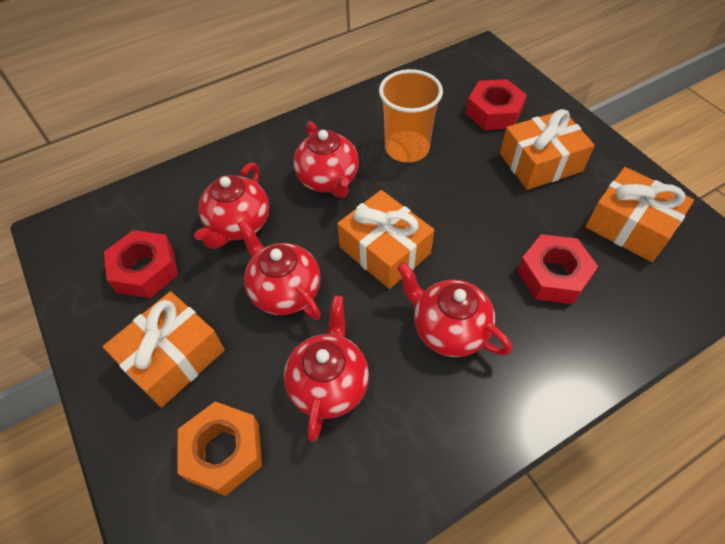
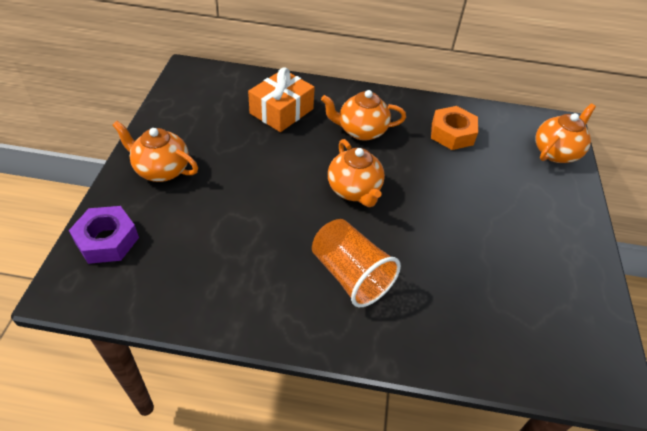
orange gift: 4 -> 1
orange teapot: 0 -> 4
purple nut: 0 -> 1
red nut: 3 -> 0
red teapot: 5 -> 0

